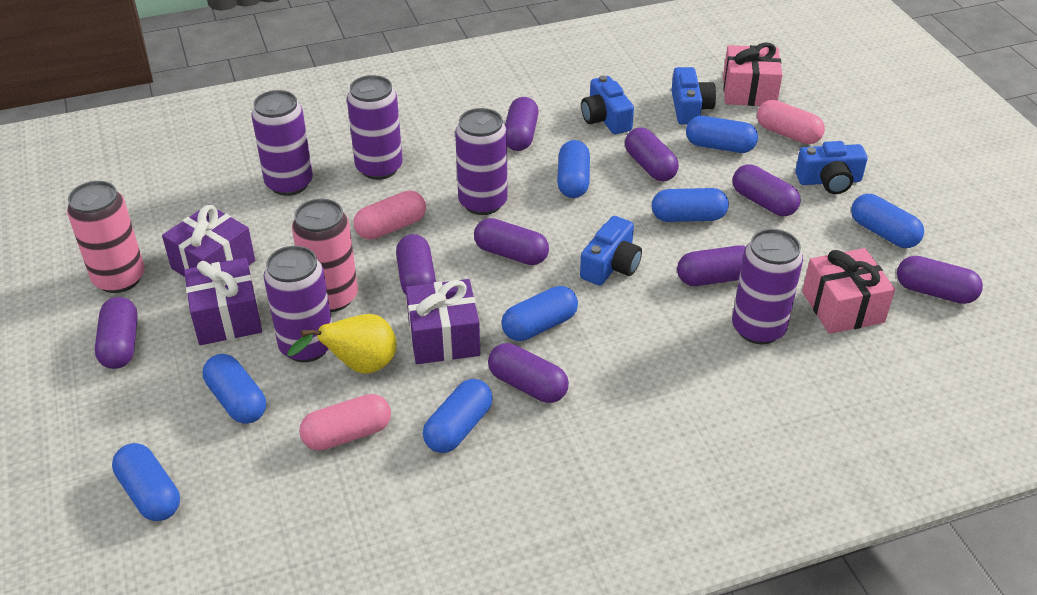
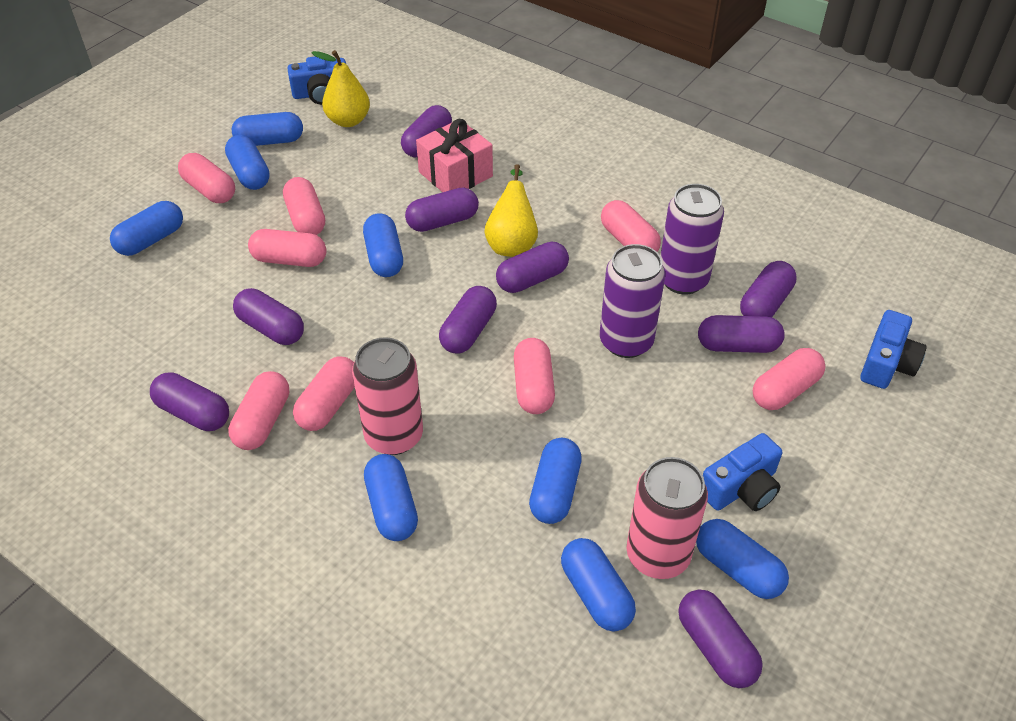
blue camera: 4 -> 3
pink capsule: 3 -> 8
pink gift: 2 -> 1
purple can: 5 -> 2
purple gift: 3 -> 0
yellow pear: 1 -> 2

